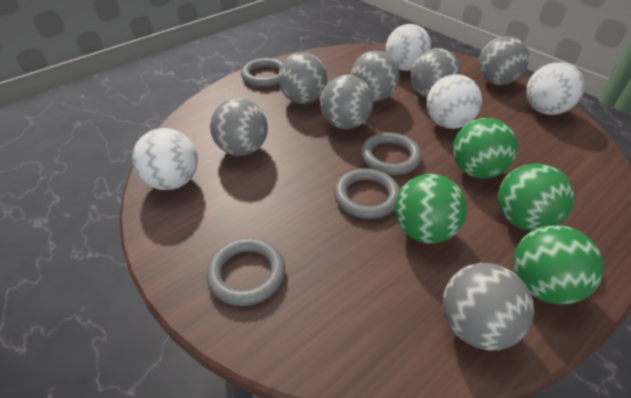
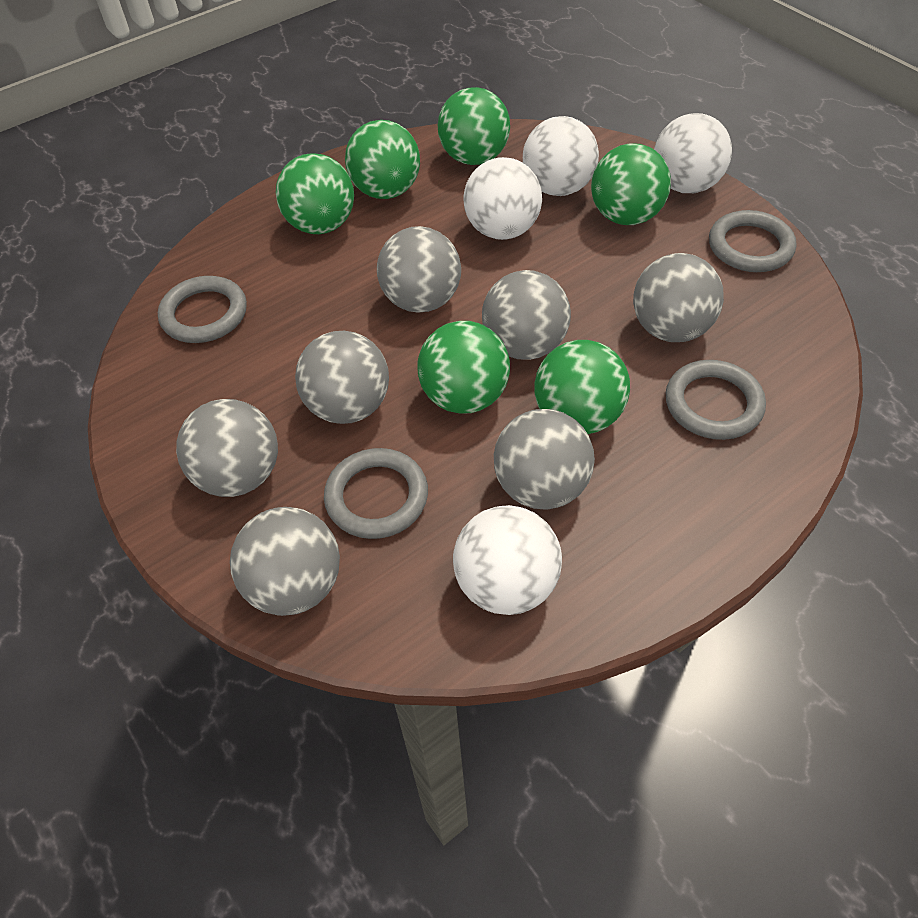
green ball: 4 -> 6

